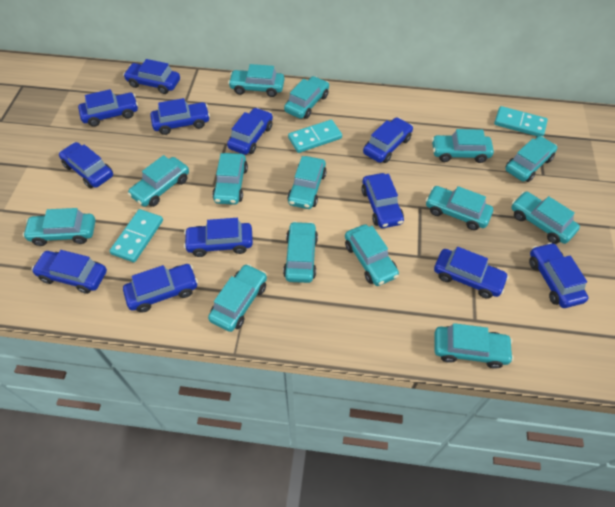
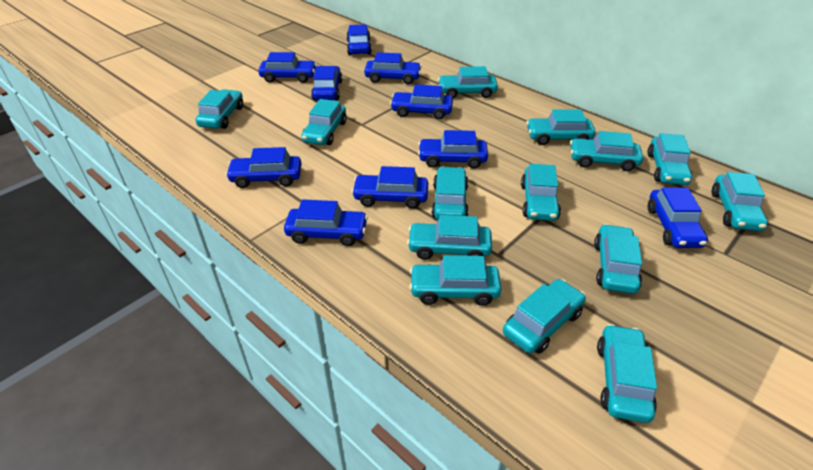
blue car: 12 -> 10
turquoise domino: 3 -> 0

